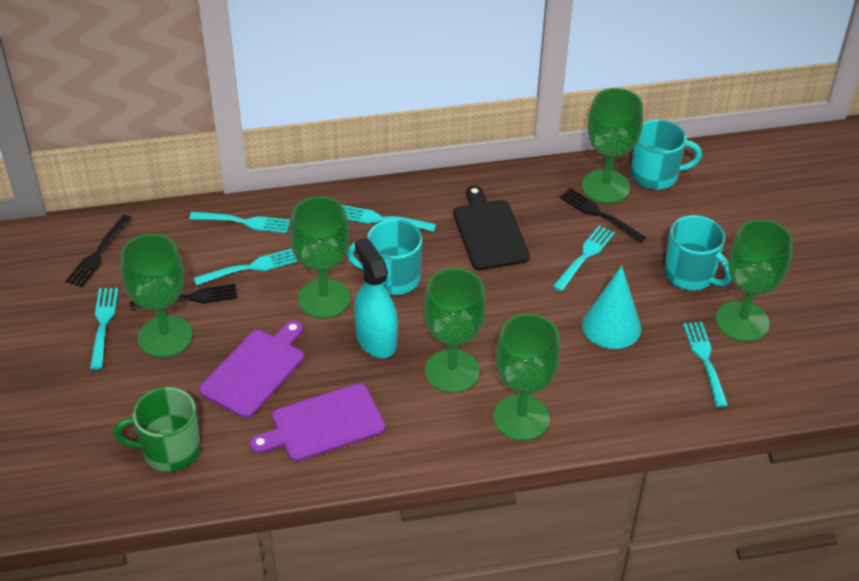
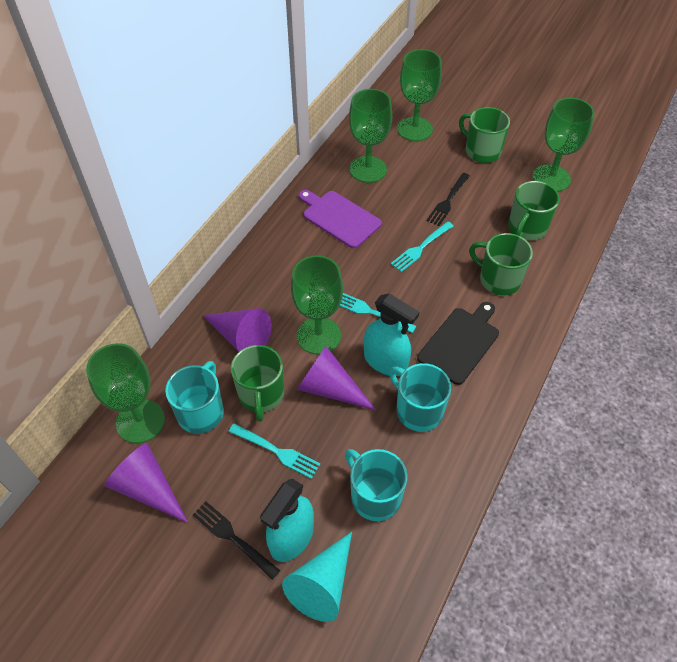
black fork: 3 -> 2
green goblet: 6 -> 5
green mug: 1 -> 4
purple cone: 0 -> 3
purple cutting board: 2 -> 1
turquoise fork: 6 -> 3
turquoise spray bottle: 1 -> 2

